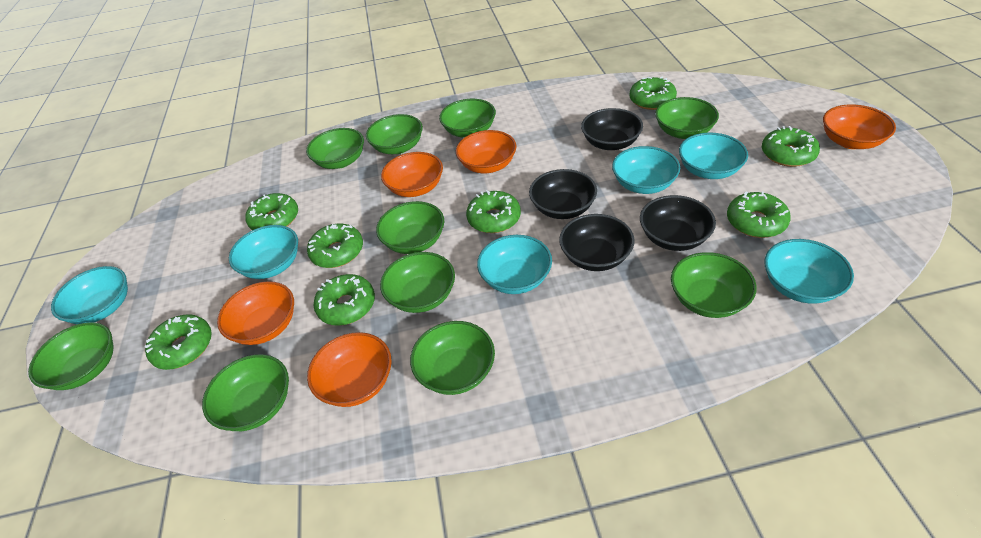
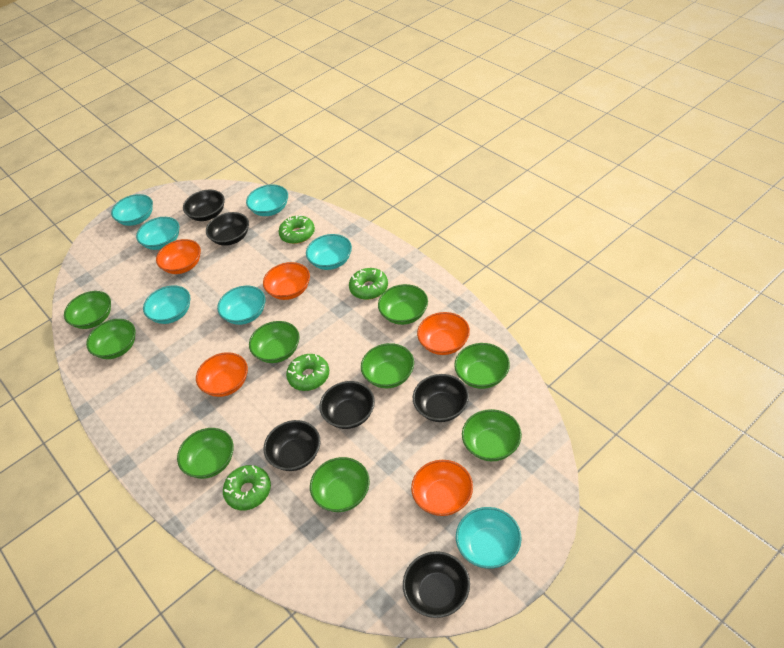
black bowl: 4 -> 6
green bowl: 10 -> 9
green donut: 8 -> 4
turquoise bowl: 6 -> 7

